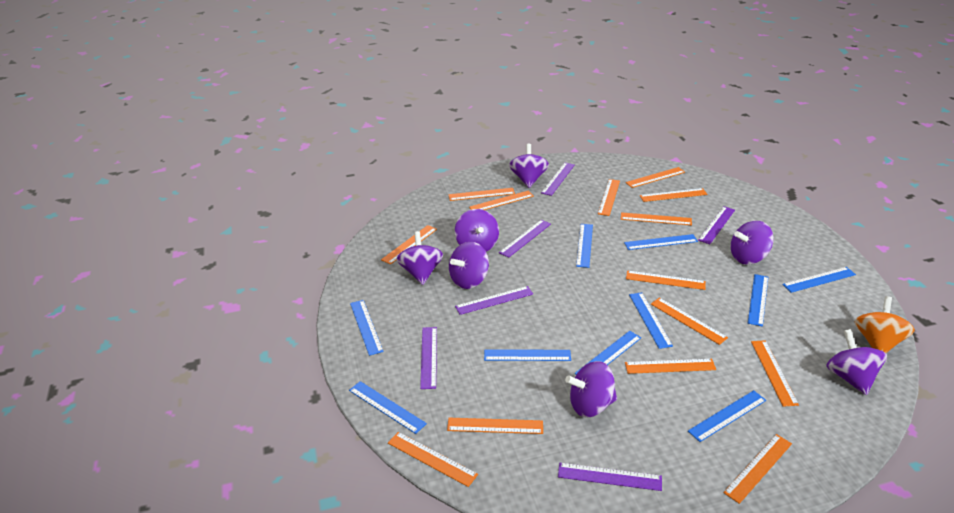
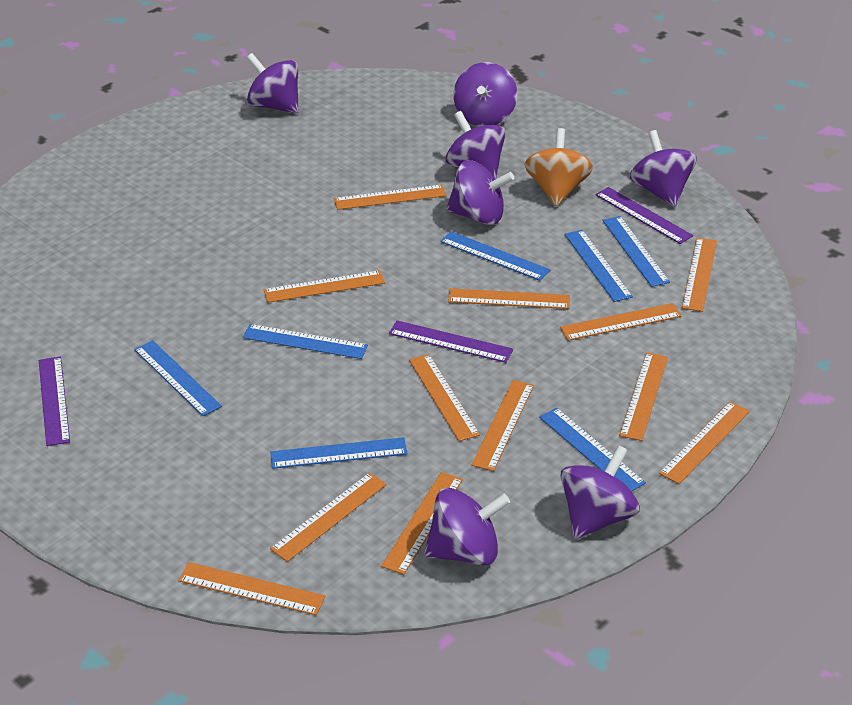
blue ruler: 10 -> 7
orange ruler: 14 -> 12
purple ruler: 6 -> 3

